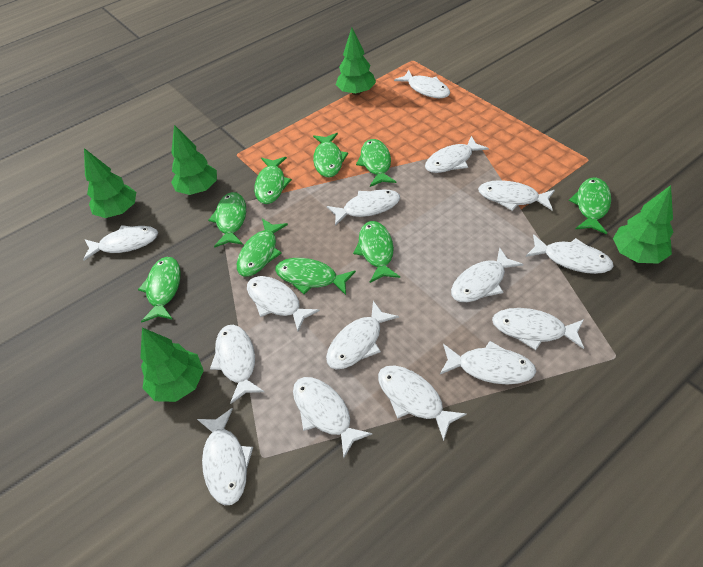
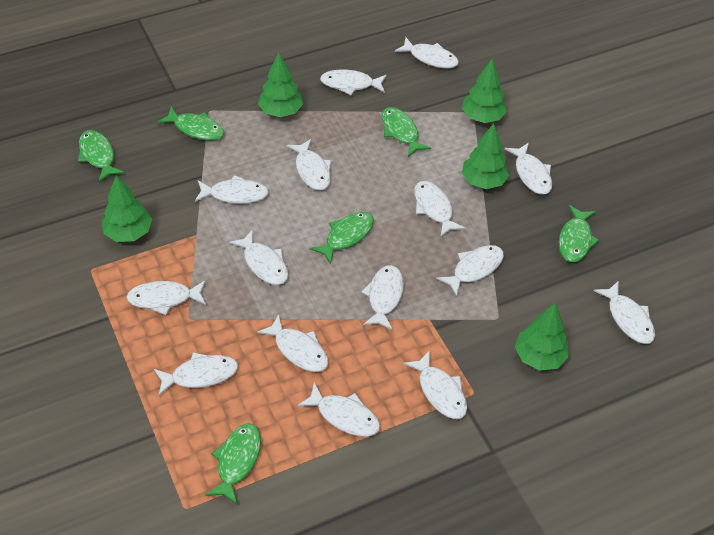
green fish: 9 -> 6

